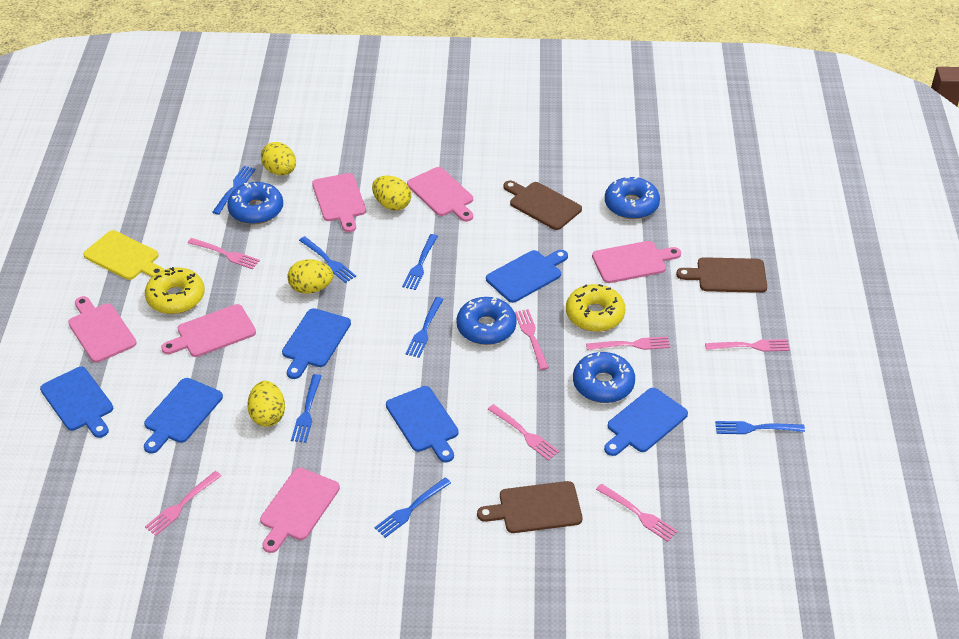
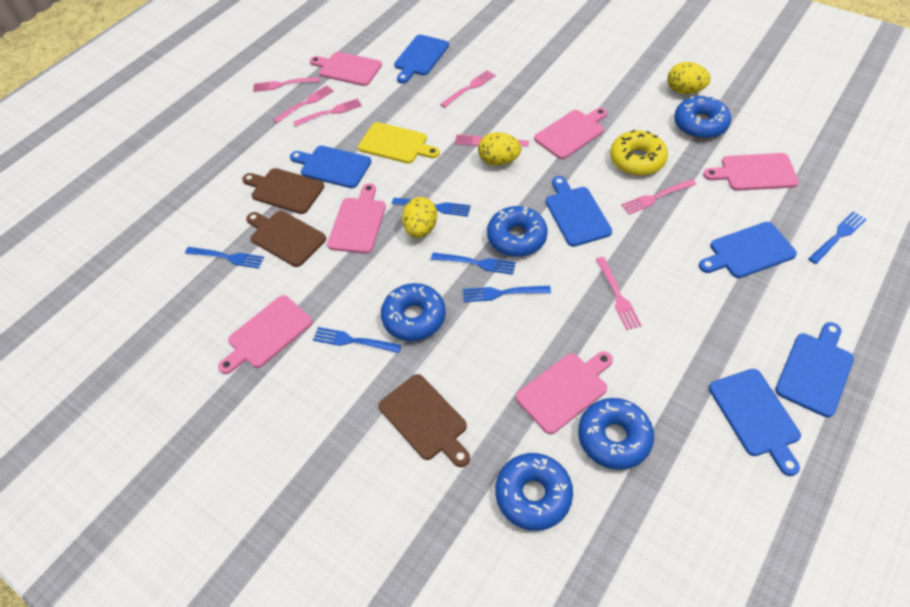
blue donut: 4 -> 5
blue fork: 7 -> 6
yellow donut: 2 -> 1
yellow egg: 4 -> 3

